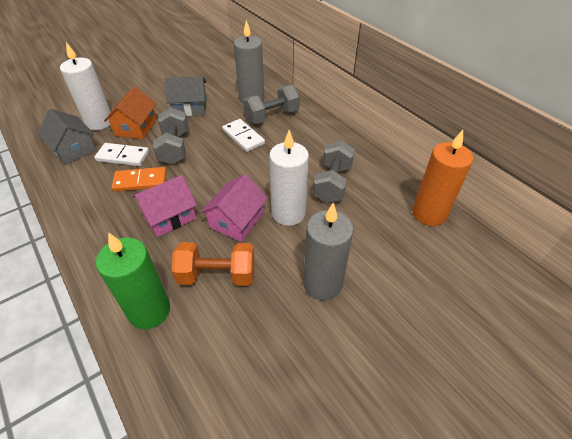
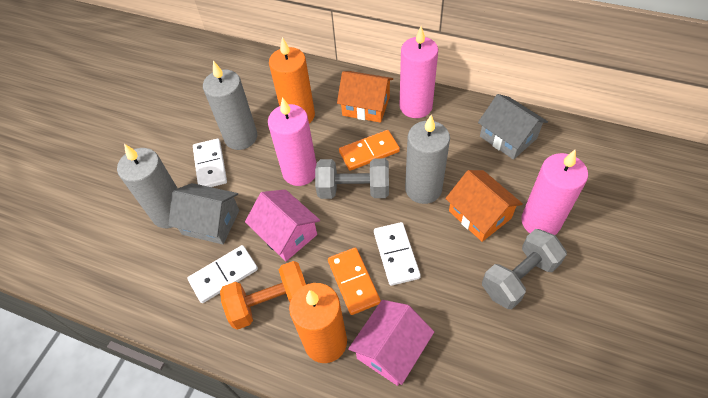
green candle: 1 -> 0
grey candle: 2 -> 3
grey dumbbell: 3 -> 2
orange candle: 1 -> 2
orange domino: 1 -> 2
orange house: 1 -> 2
pink candle: 0 -> 3
white candle: 2 -> 0
white domino: 2 -> 3

